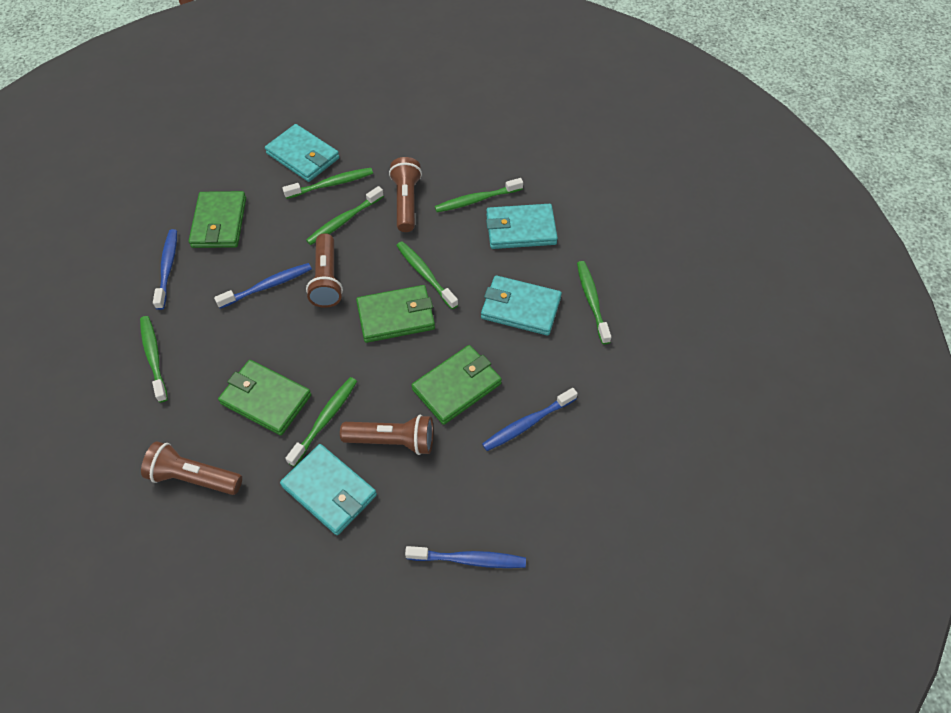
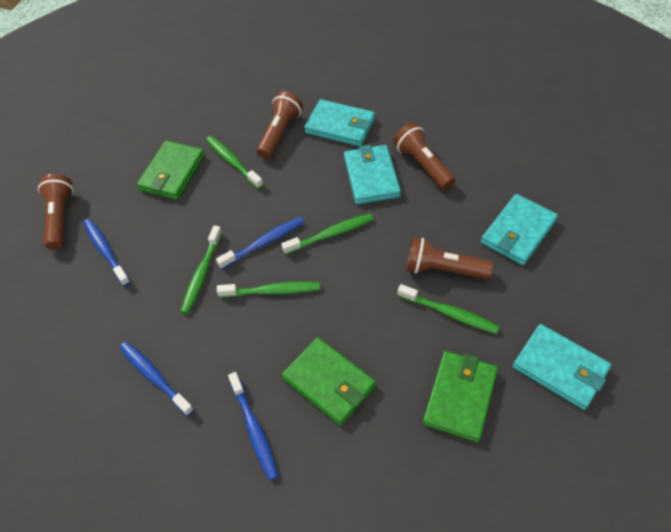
green toothbrush: 7 -> 5
green wallet: 4 -> 3

